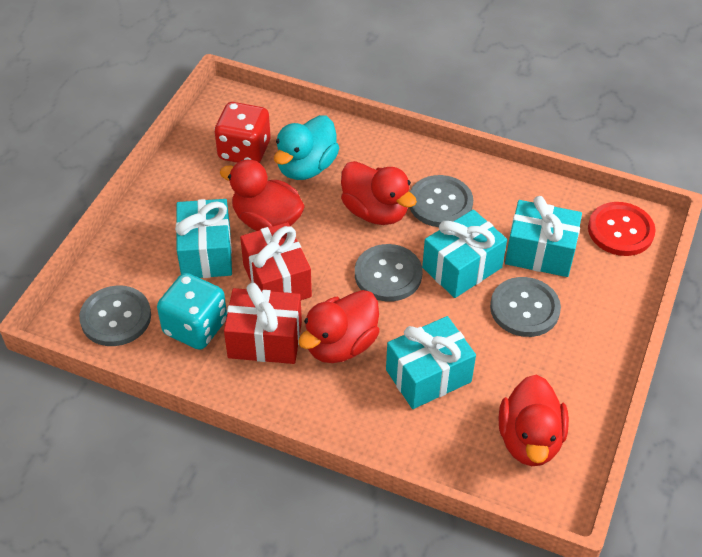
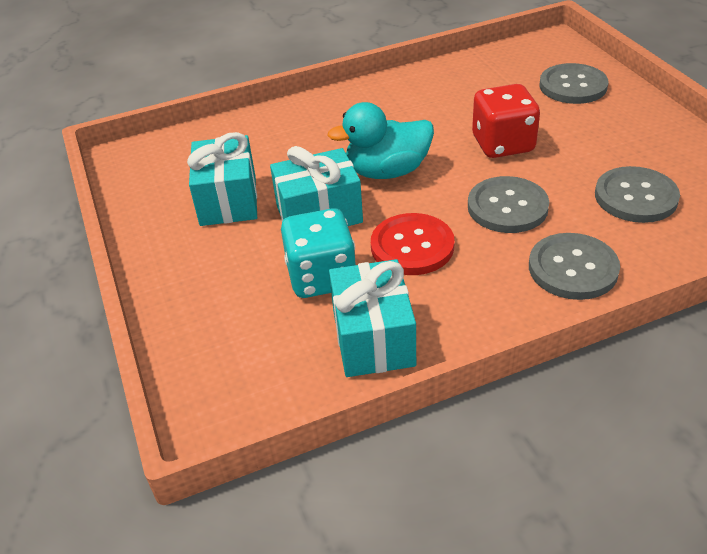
red duck: 4 -> 0
red gift: 2 -> 0
turquoise gift: 4 -> 3

